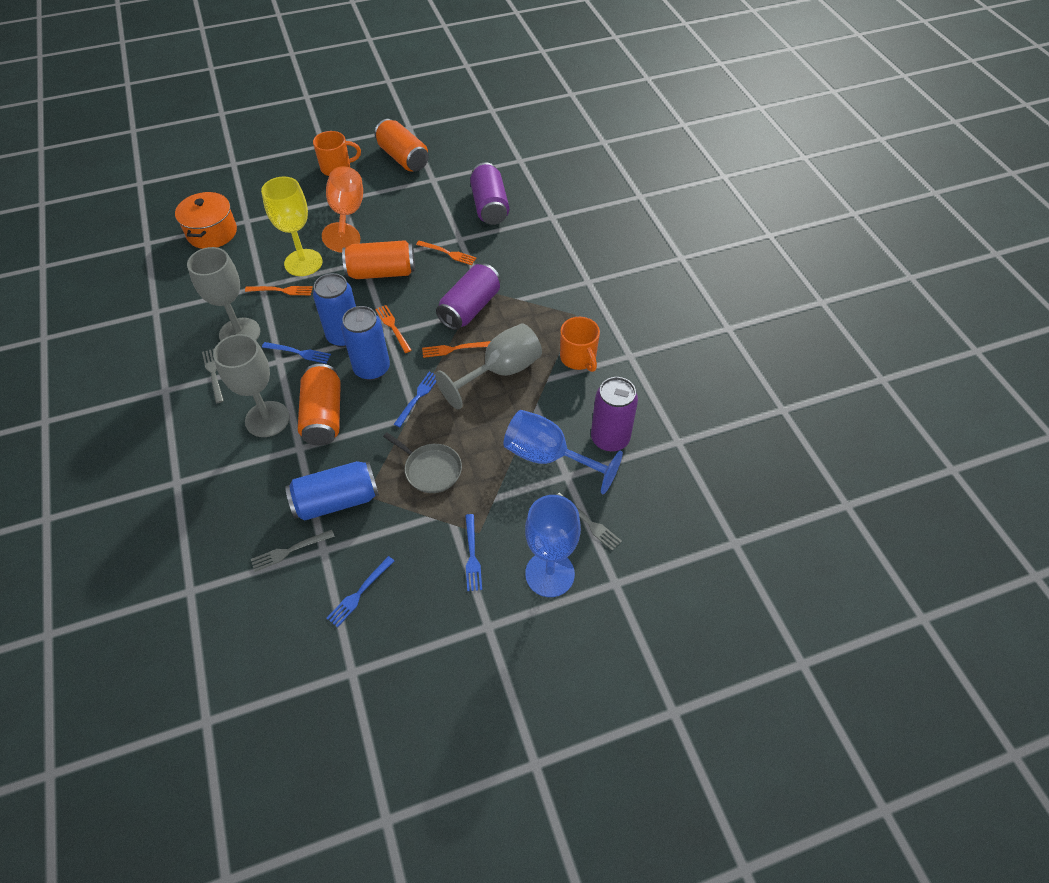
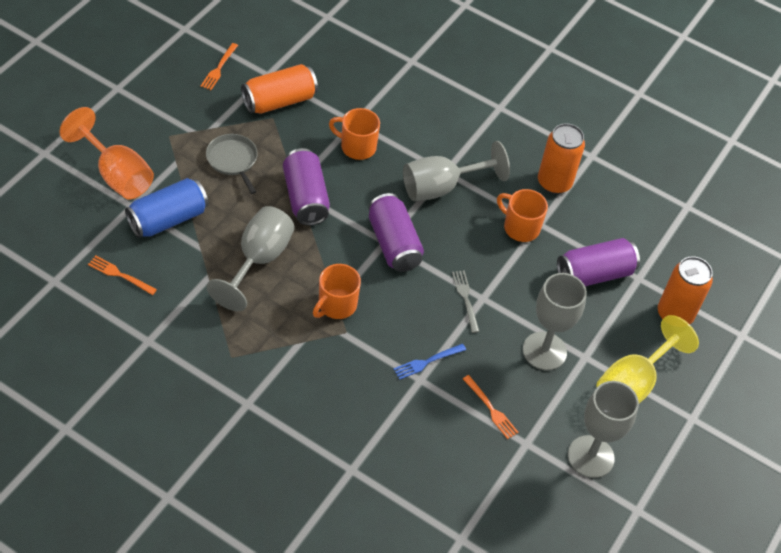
blue can: 3 -> 1
blue fork: 4 -> 1
blue goblet: 2 -> 0
grey fork: 3 -> 1
grey goblet: 3 -> 4
orange fork: 4 -> 3
orange mug: 2 -> 3
orange pot: 1 -> 0

